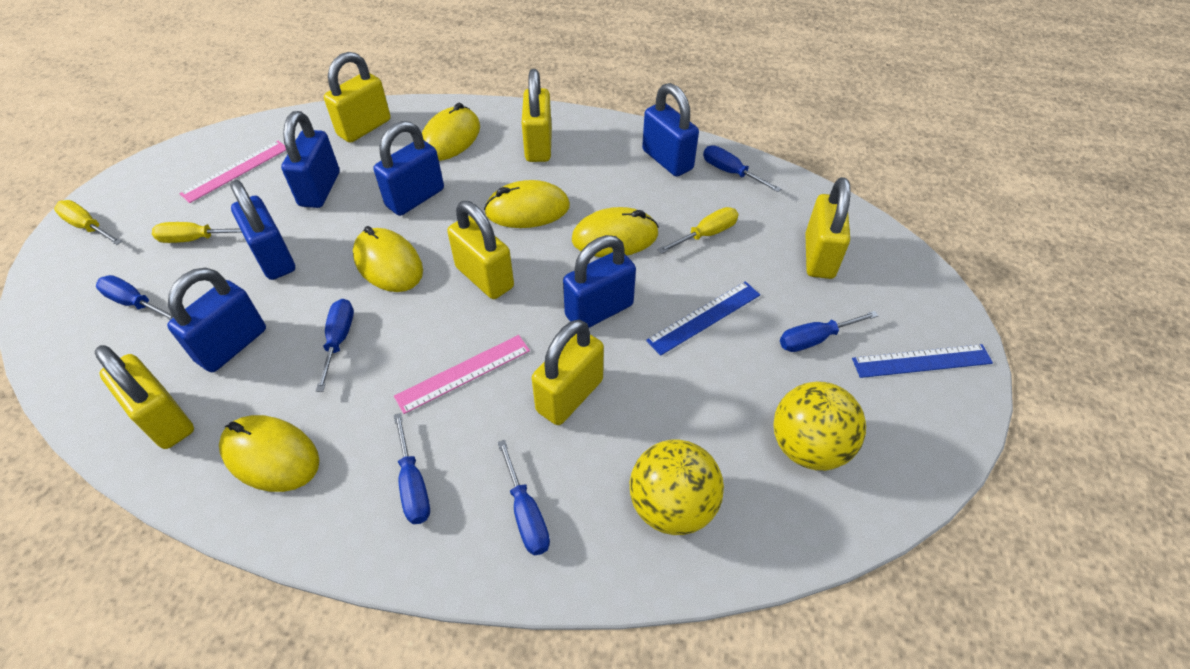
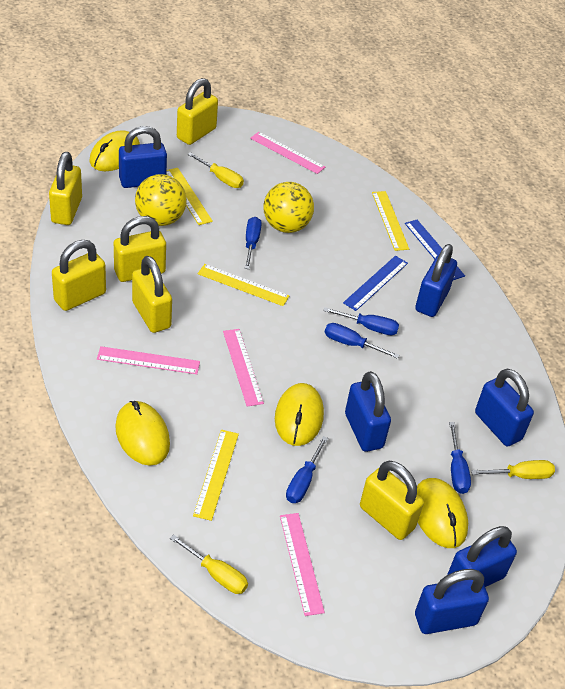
blue screwdriver: 6 -> 5
pink ruler: 2 -> 4
yellow mouse: 5 -> 4
yellow ruler: 0 -> 4

